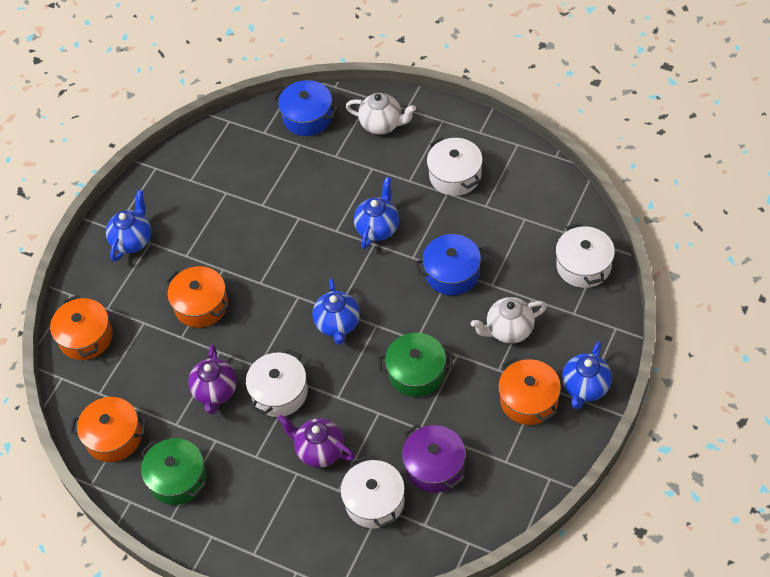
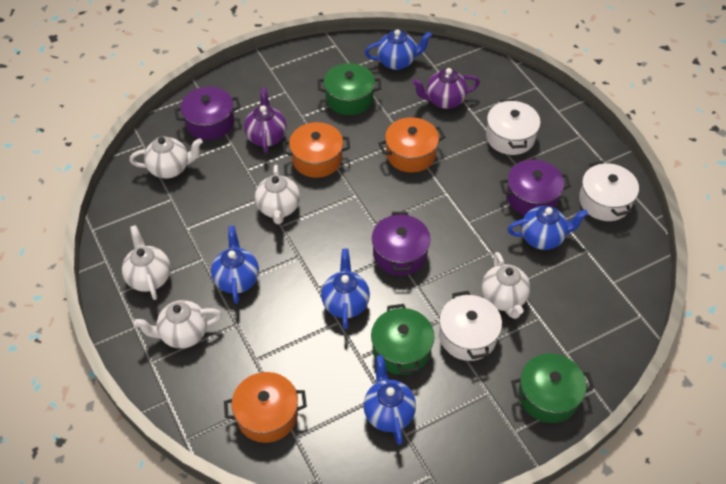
blue pot: 2 -> 0
blue teapot: 4 -> 5
green pot: 2 -> 3
orange pot: 4 -> 3
purple pot: 1 -> 3
white pot: 4 -> 3
white teapot: 2 -> 5

